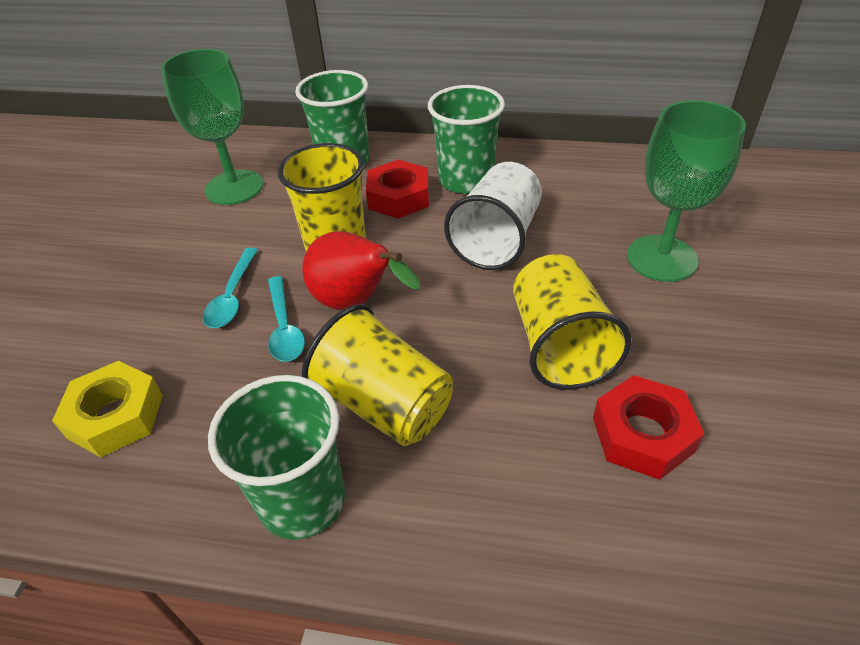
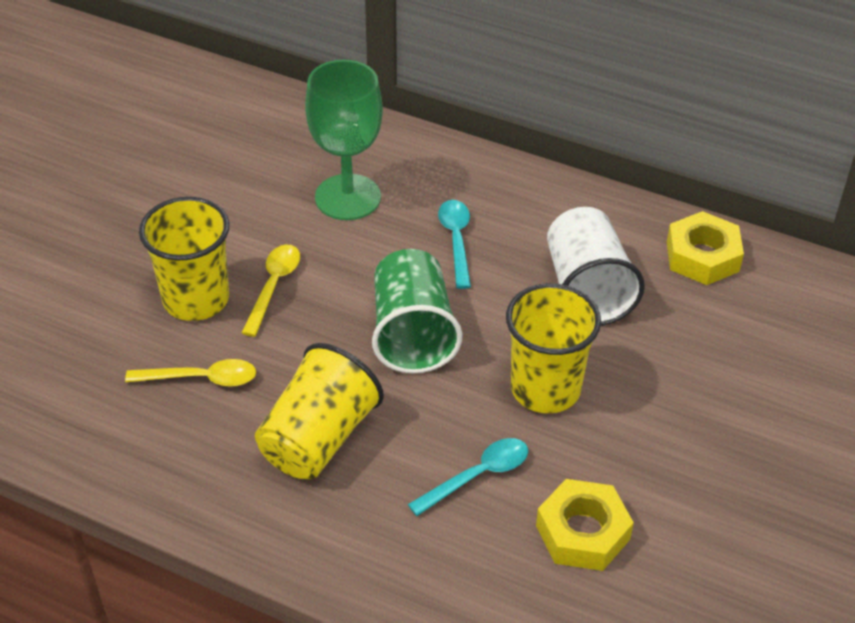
green cup: 3 -> 1
green goblet: 2 -> 1
red nut: 2 -> 0
red pear: 1 -> 0
yellow nut: 1 -> 2
yellow spoon: 0 -> 2

